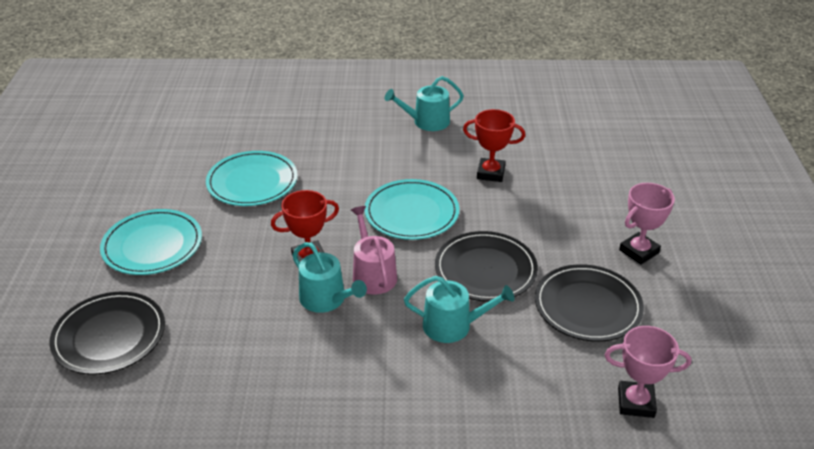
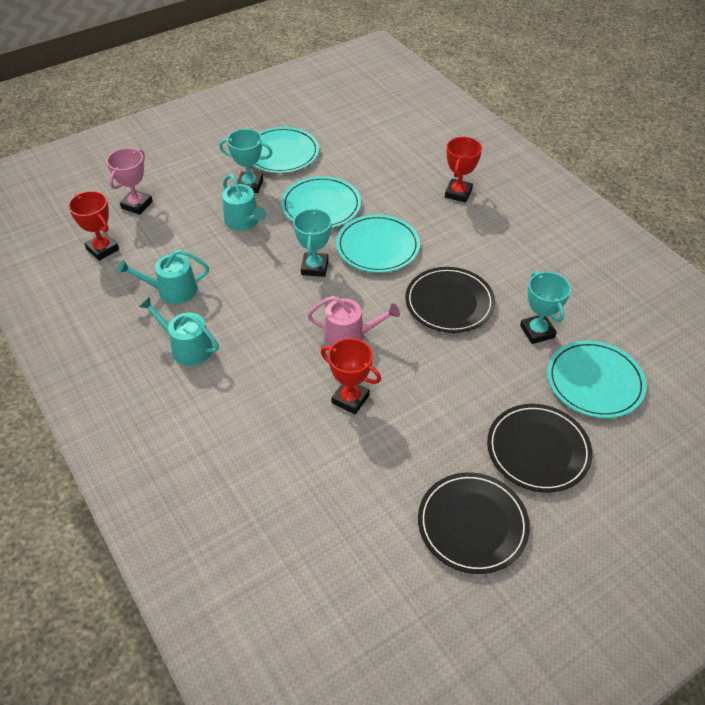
pink trophy: 2 -> 1
red trophy: 2 -> 3
turquoise plate: 3 -> 4
turquoise trophy: 0 -> 3

